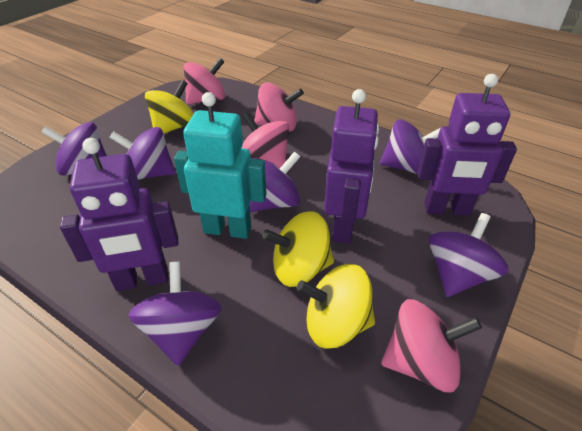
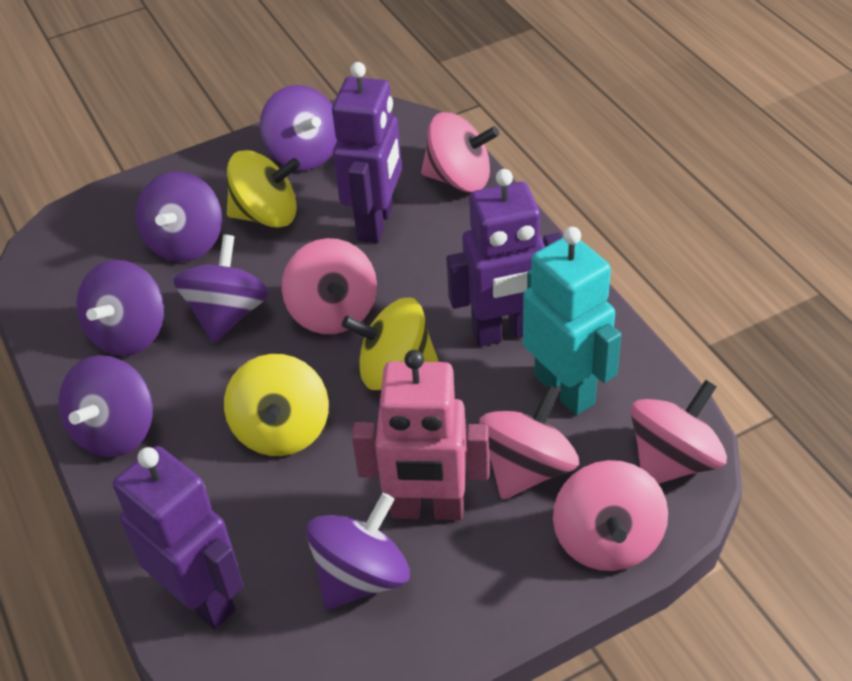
pink robot: 0 -> 1
pink spinning top: 4 -> 5

